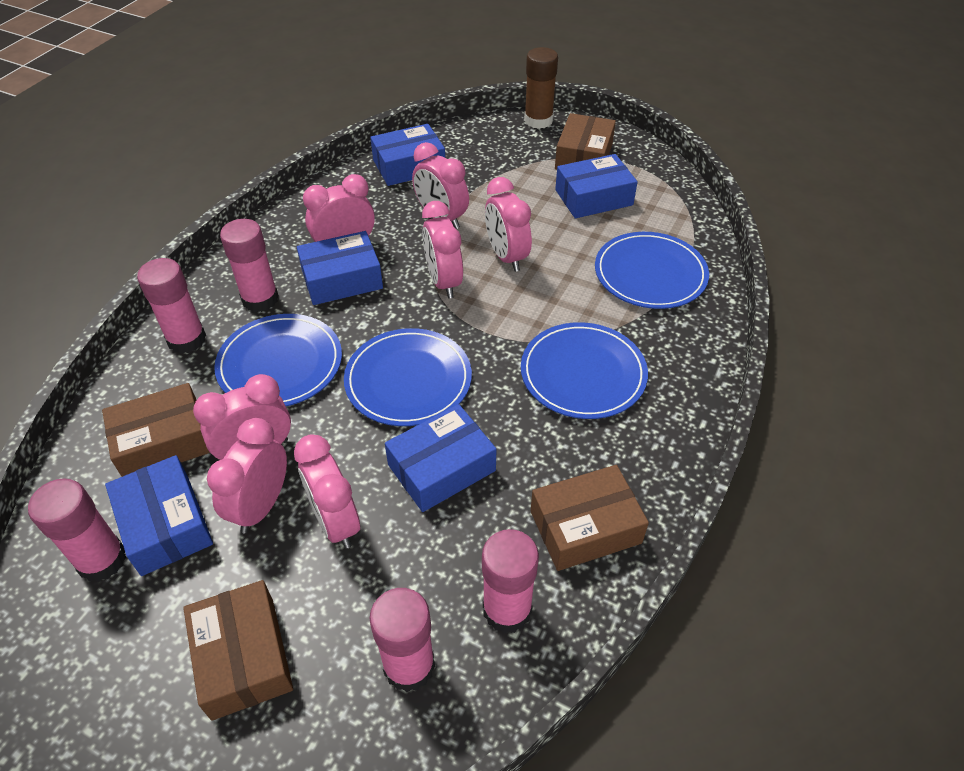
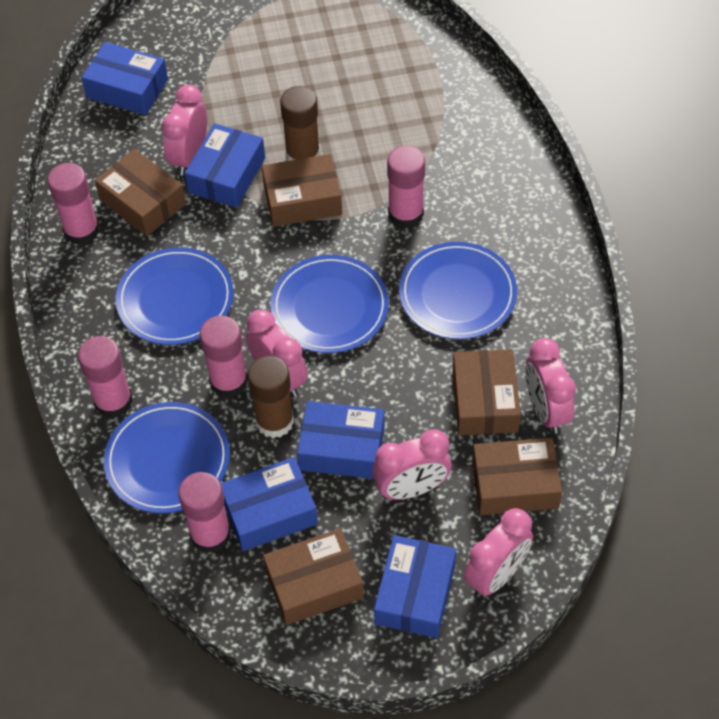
brown box: 4 -> 5
brown glue stick: 1 -> 2
pink clock: 7 -> 5

